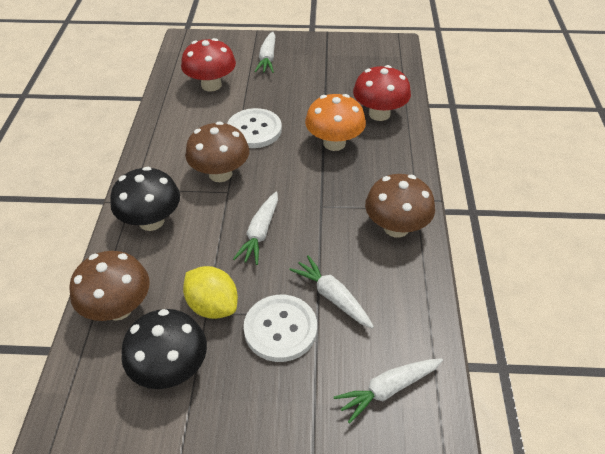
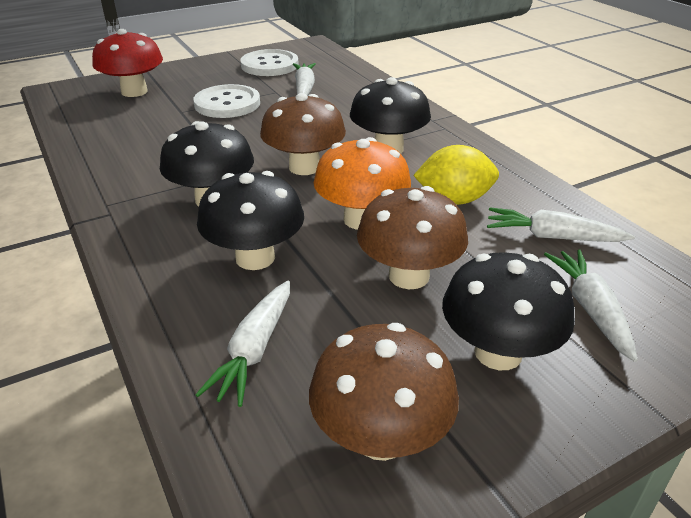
black mushroom: 2 -> 4
red mushroom: 2 -> 1

